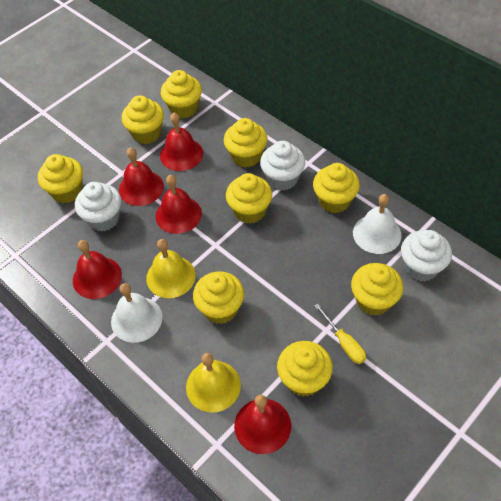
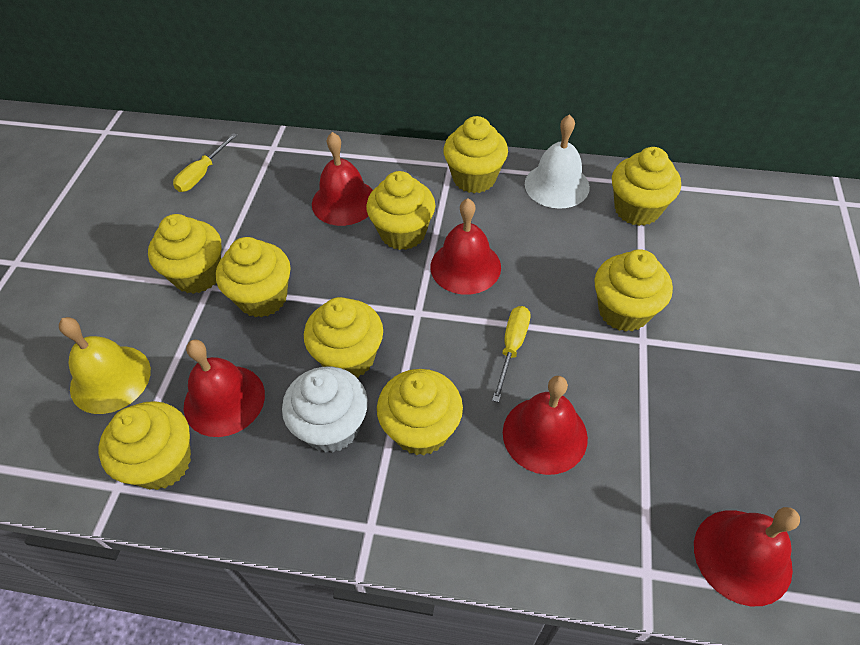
white bell: 2 -> 1
white cupcake: 3 -> 1
yellow bell: 2 -> 1
yellow screwdriver: 1 -> 2

